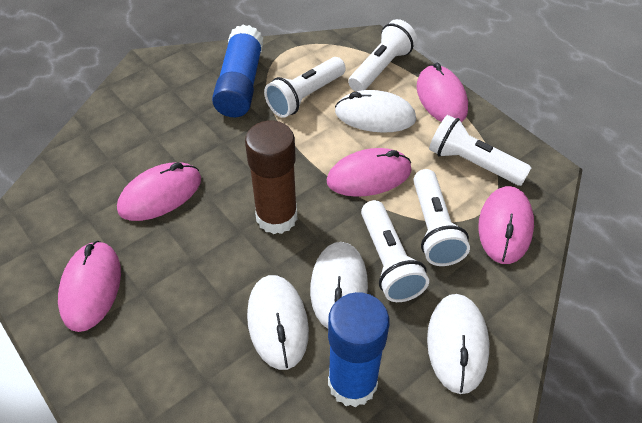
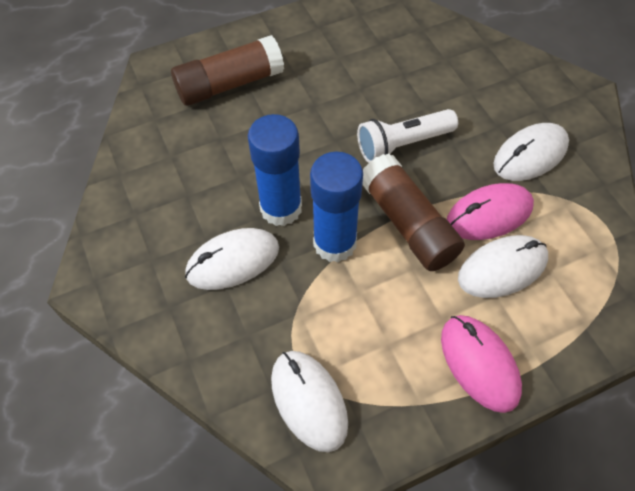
brown glue stick: 1 -> 2
pink mouse: 5 -> 2
white flashlight: 5 -> 1

